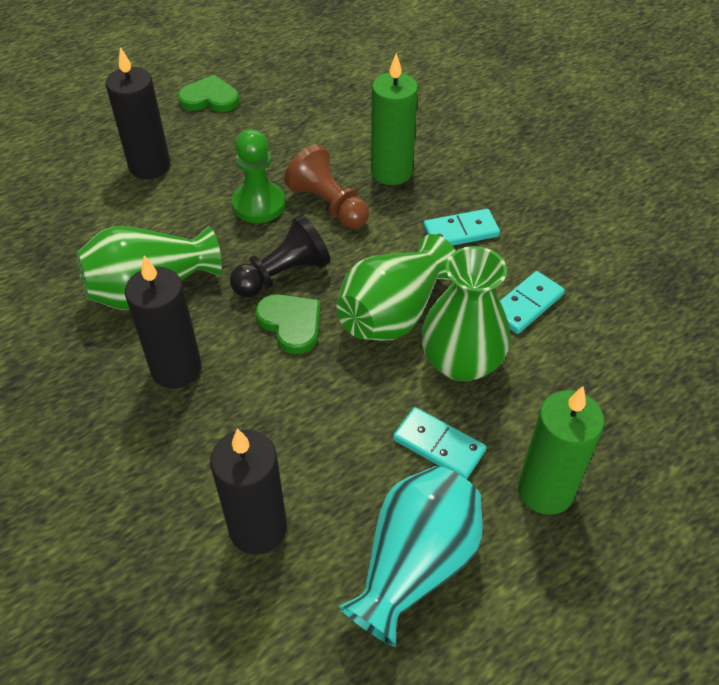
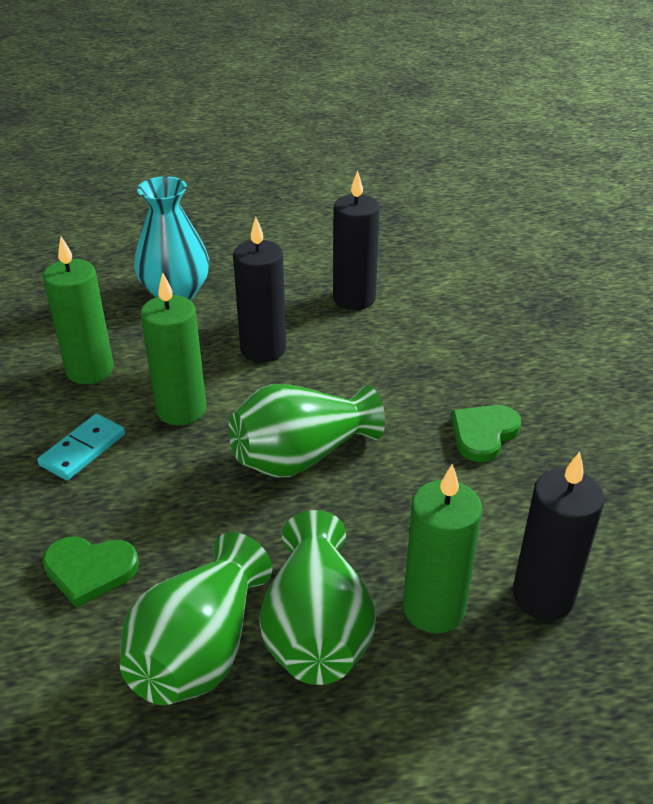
black pawn: 1 -> 0
brown pawn: 1 -> 0
green candle: 2 -> 3
green pawn: 1 -> 0
turquoise domino: 3 -> 1

